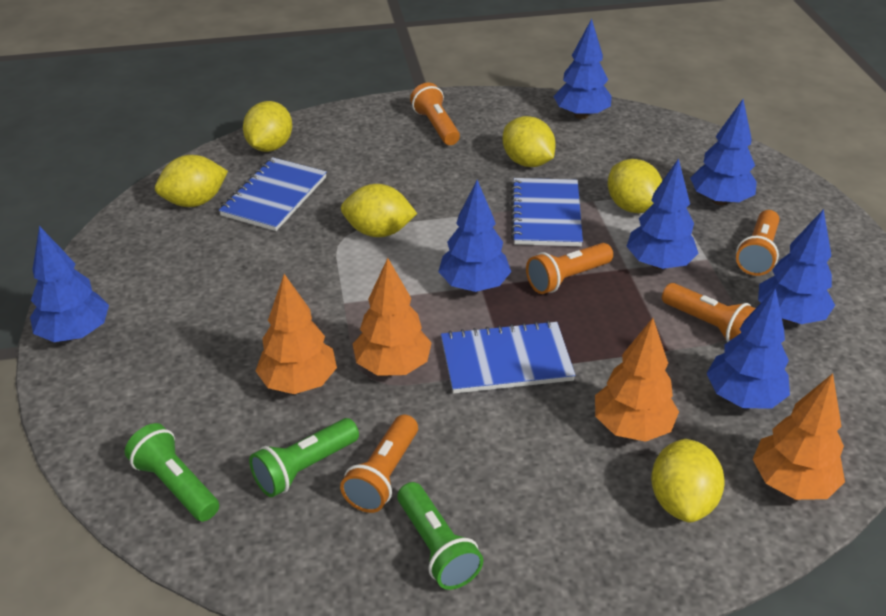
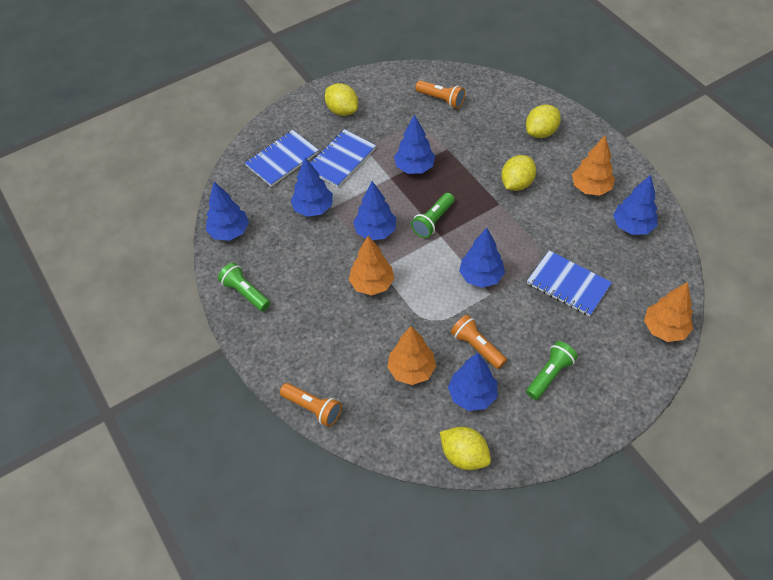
orange flashlight: 5 -> 3
yellow lemon: 6 -> 4

